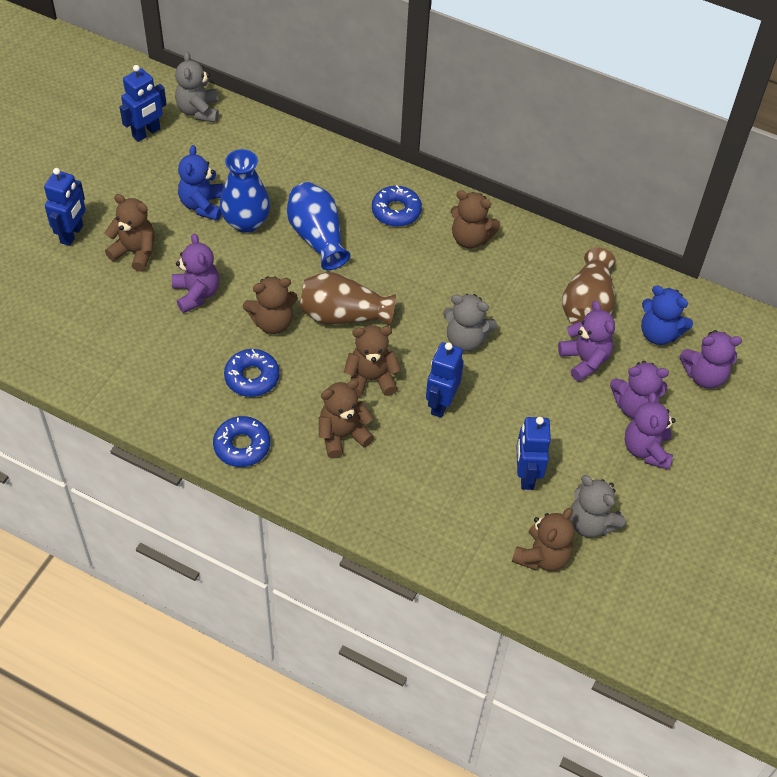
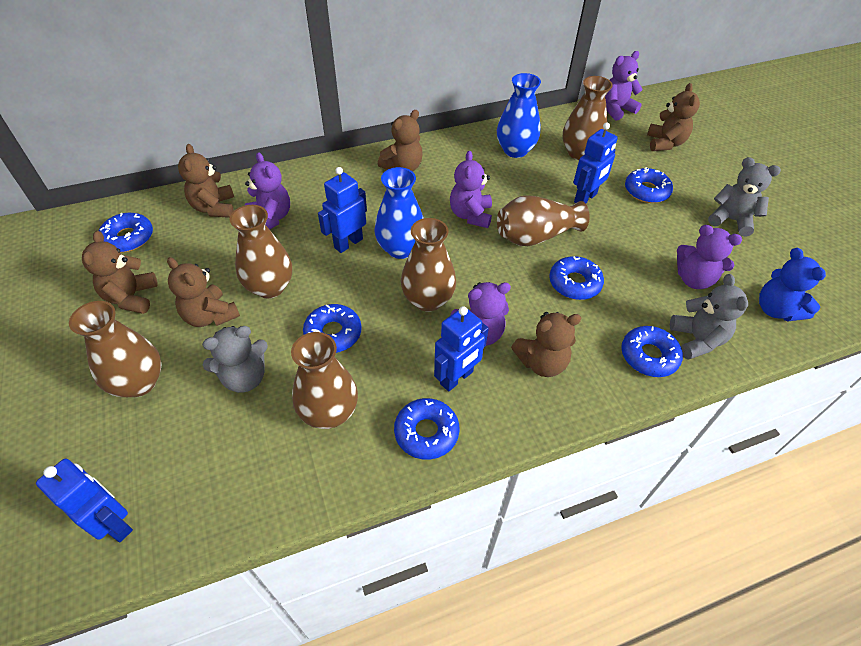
blue donut: 3 -> 6
blue teddy bear: 2 -> 1
brown vase: 2 -> 6

